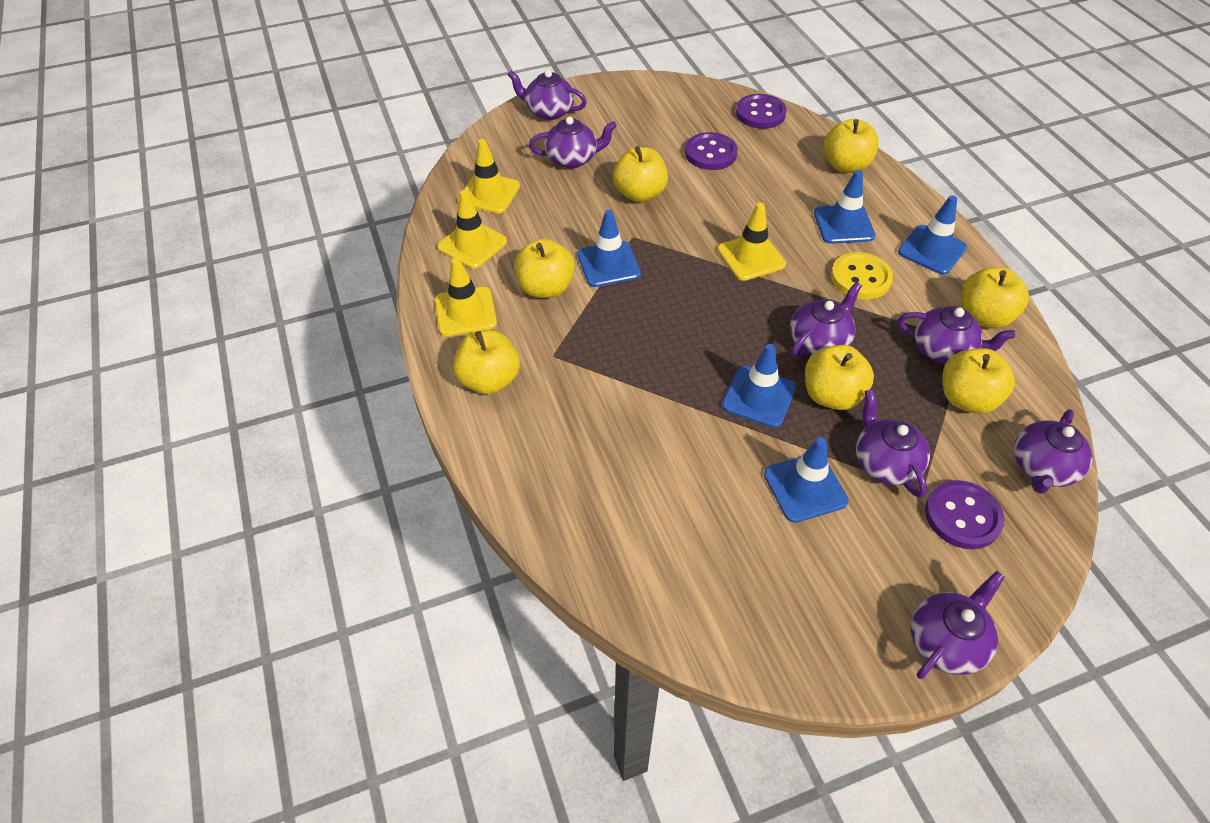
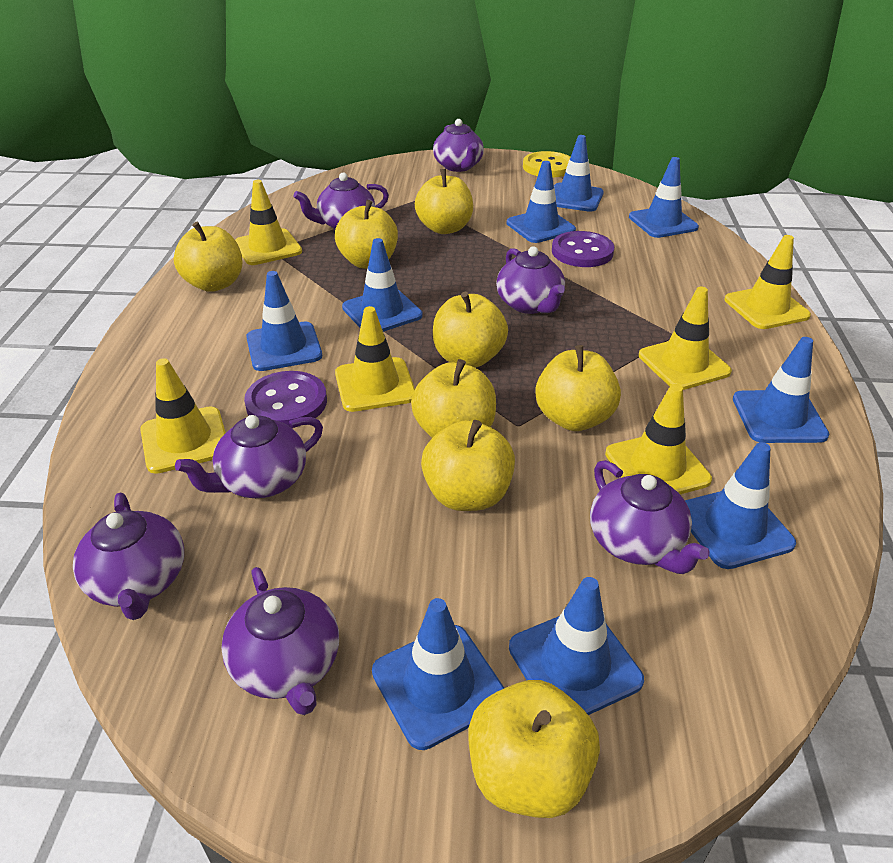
blue traffic cone: 5 -> 9
purple button: 3 -> 2
yellow apple: 7 -> 8
yellow traffic cone: 4 -> 6

